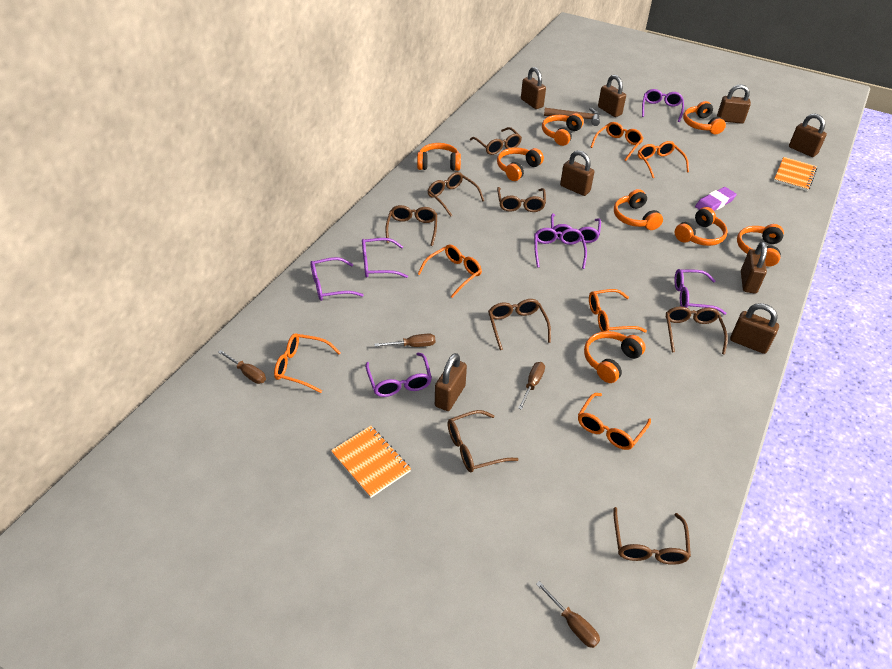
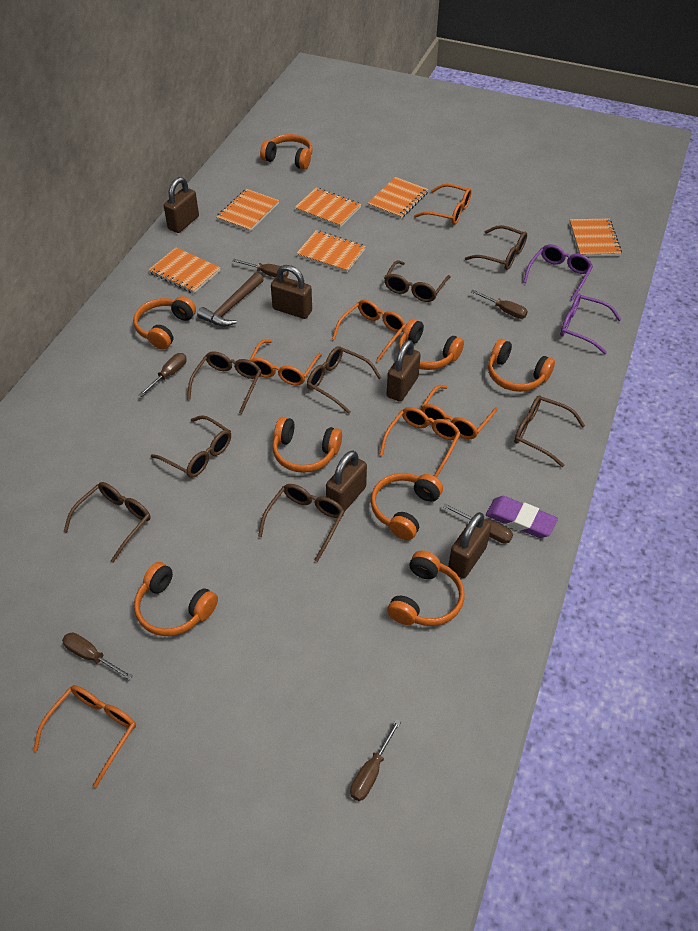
brown padlock: 8 -> 5
brown screwdriver: 4 -> 6
orange notebook: 2 -> 6
purple glasses: 7 -> 2

